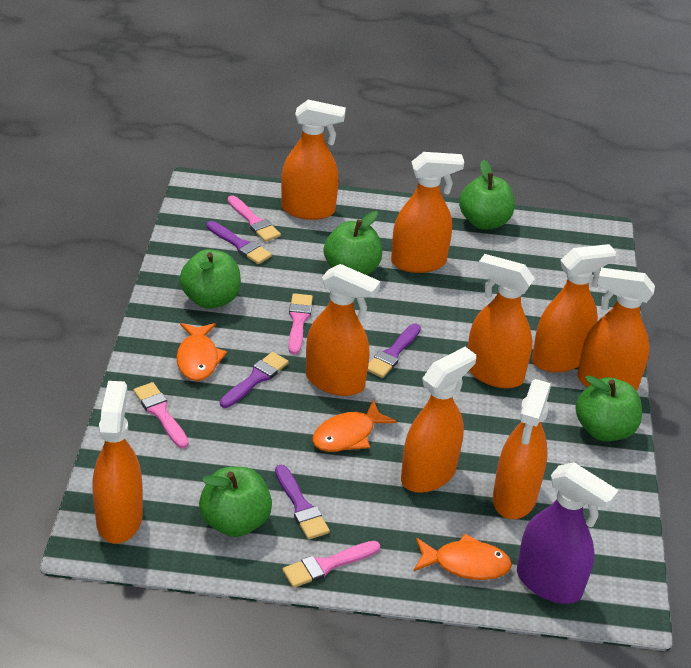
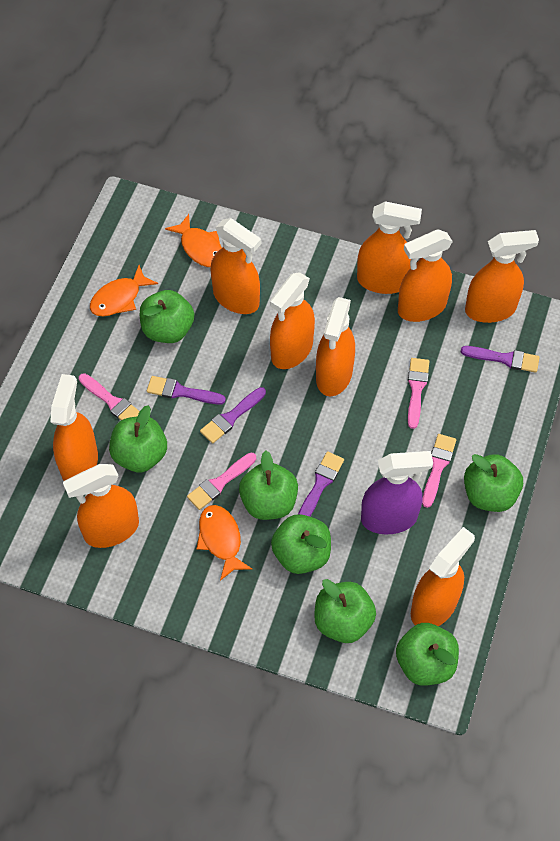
green apple: 5 -> 7

